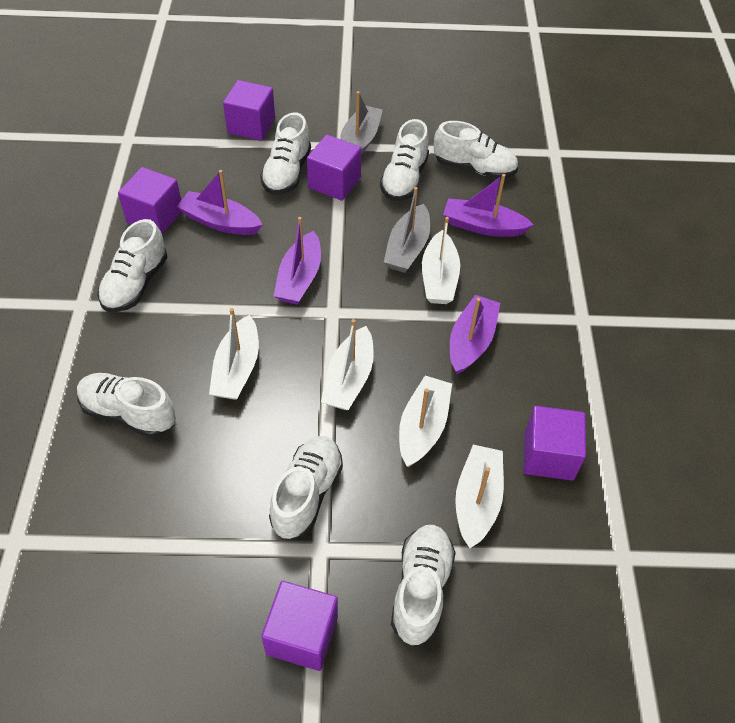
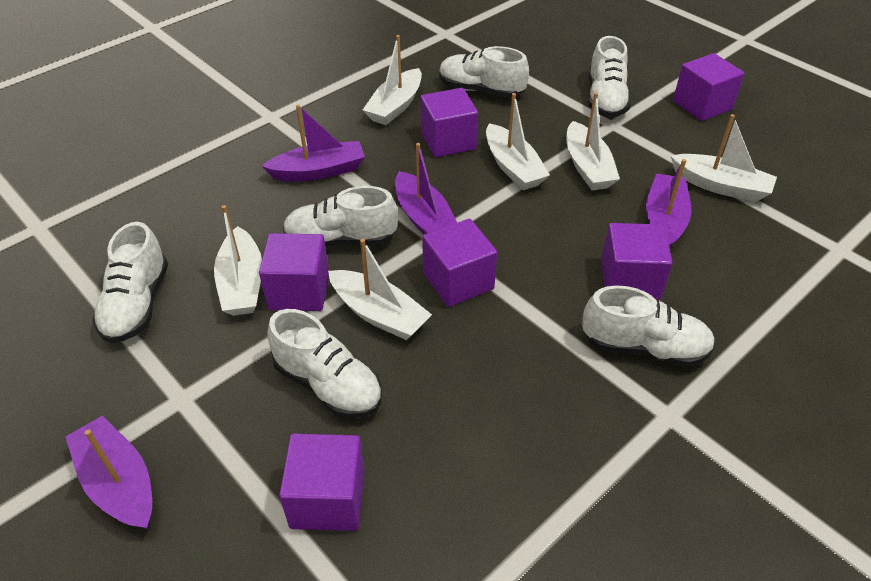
grey boat: 2 -> 0
purple cube: 5 -> 6
white boat: 5 -> 6
white shoe: 7 -> 6

